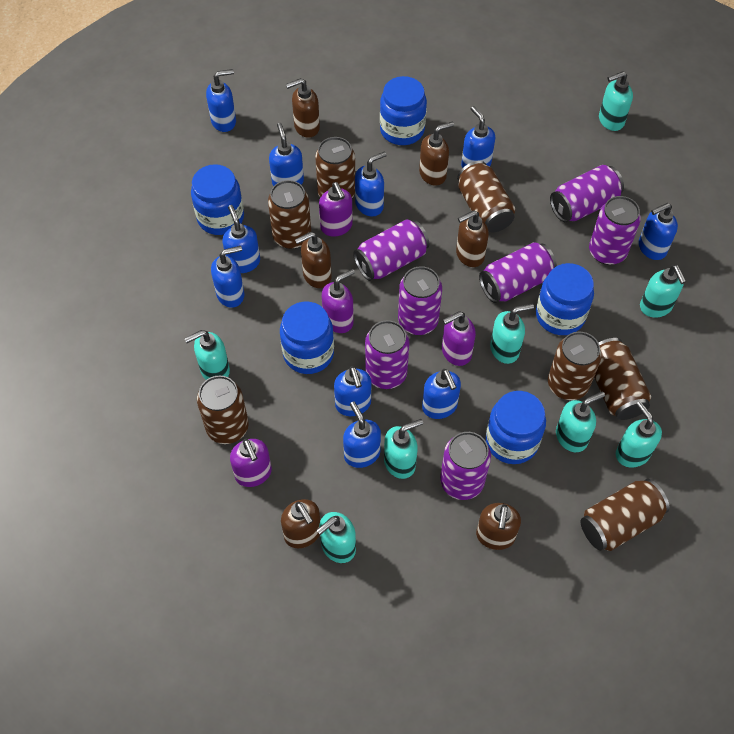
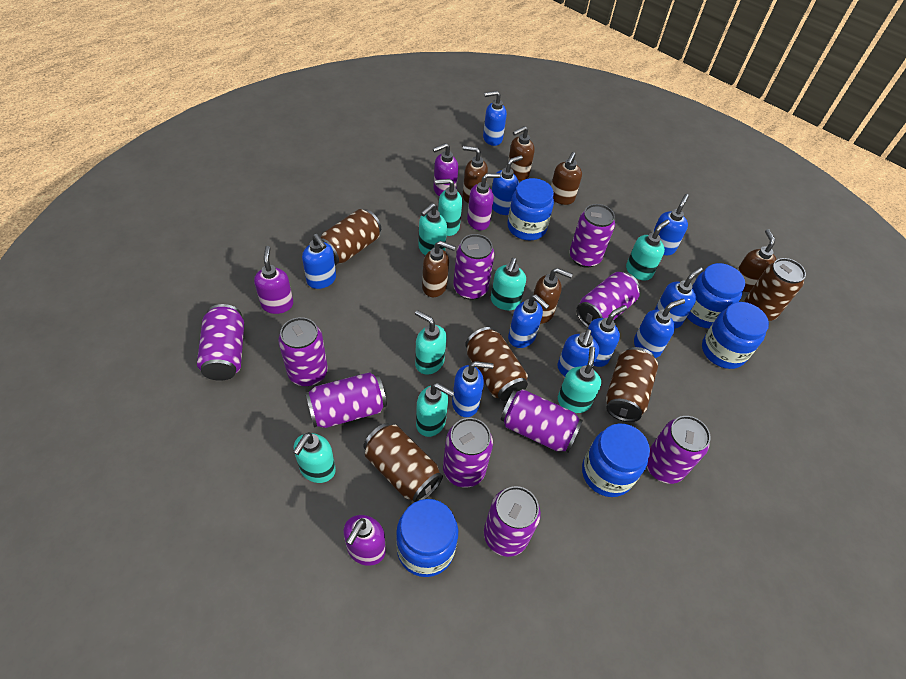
brown can: 7 -> 5
purple can: 7 -> 10

